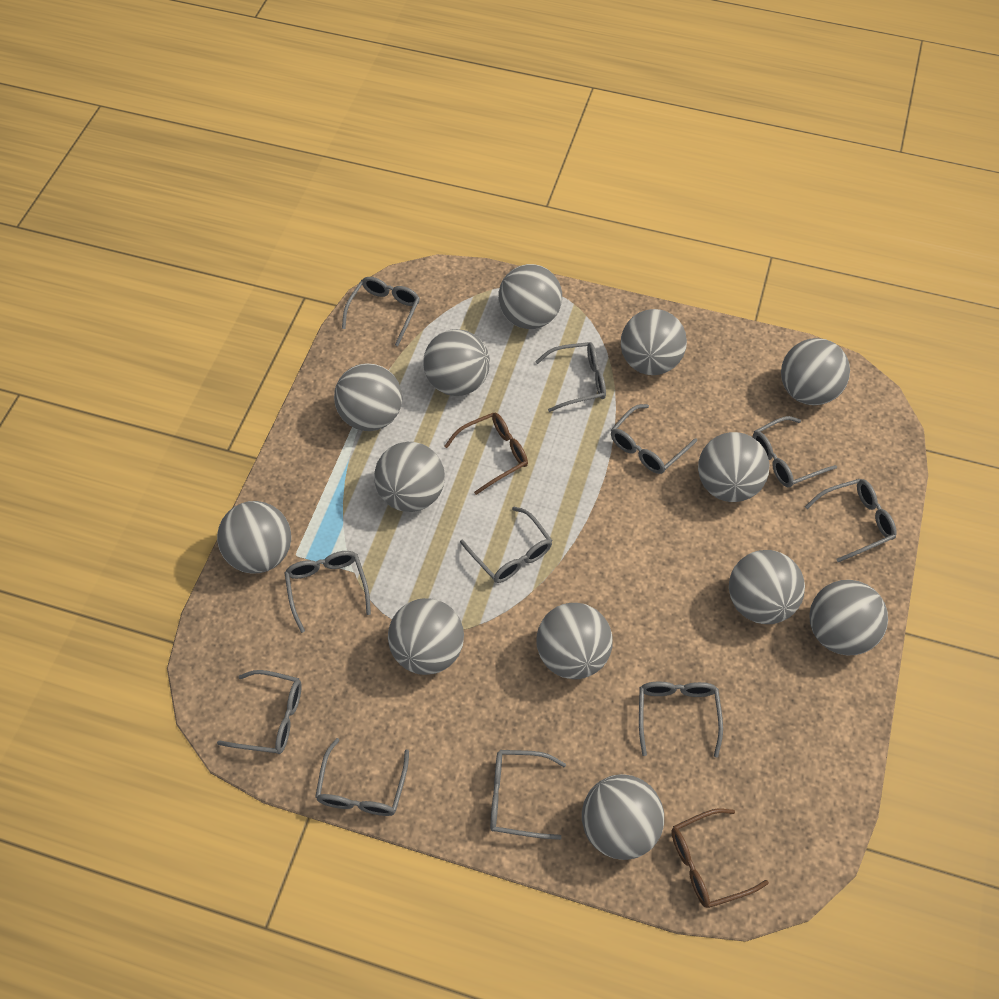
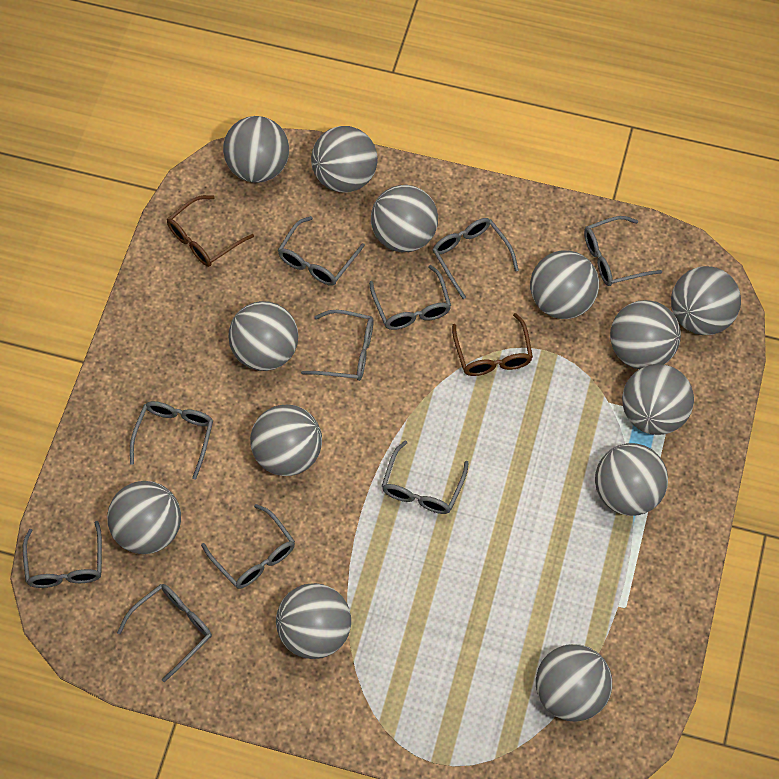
grey glasses: 11 -> 10

